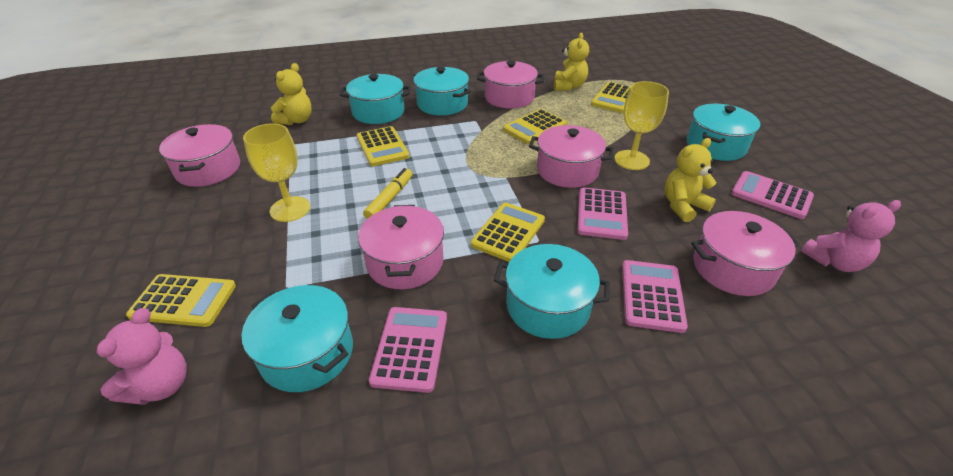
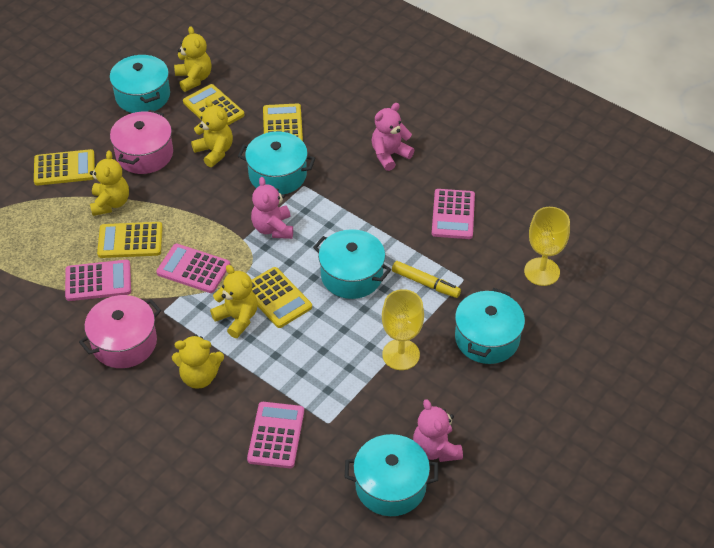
pink pot: 5 -> 2
pink teddy bear: 2 -> 3
yellow teddy bear: 3 -> 5

